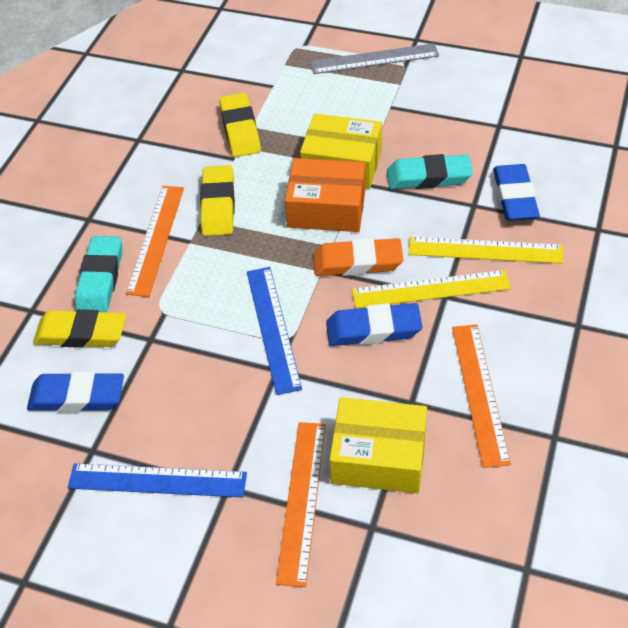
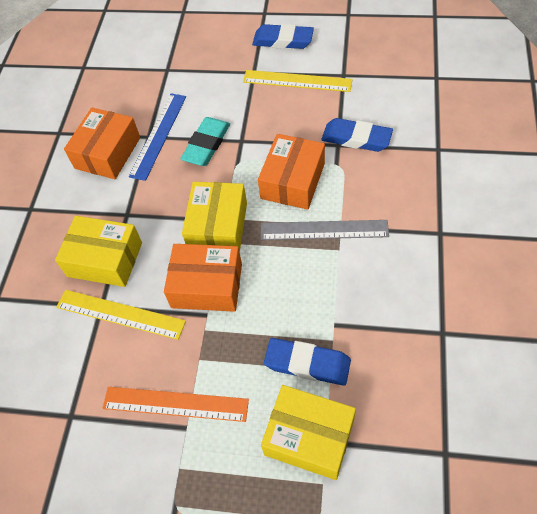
blue ruler: 2 -> 1
orange box: 1 -> 3
orange eraser: 1 -> 0
orange ruler: 3 -> 1
turquoise eraser: 2 -> 1
yellow box: 2 -> 3
yellow eraser: 3 -> 0

